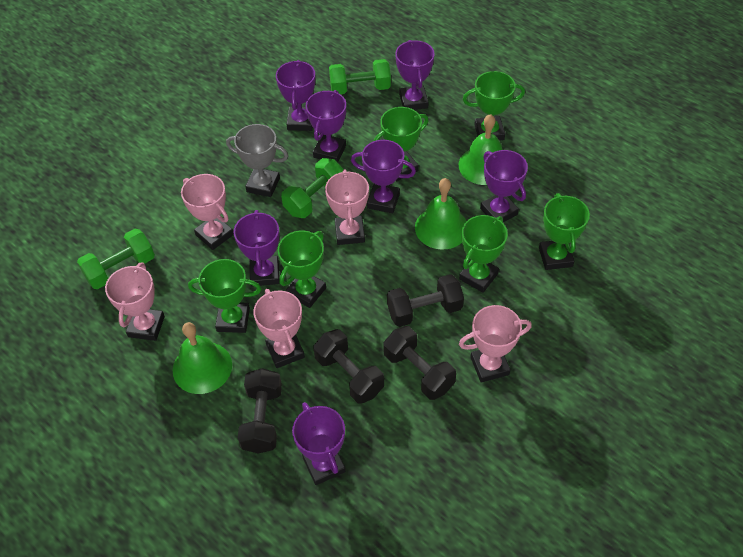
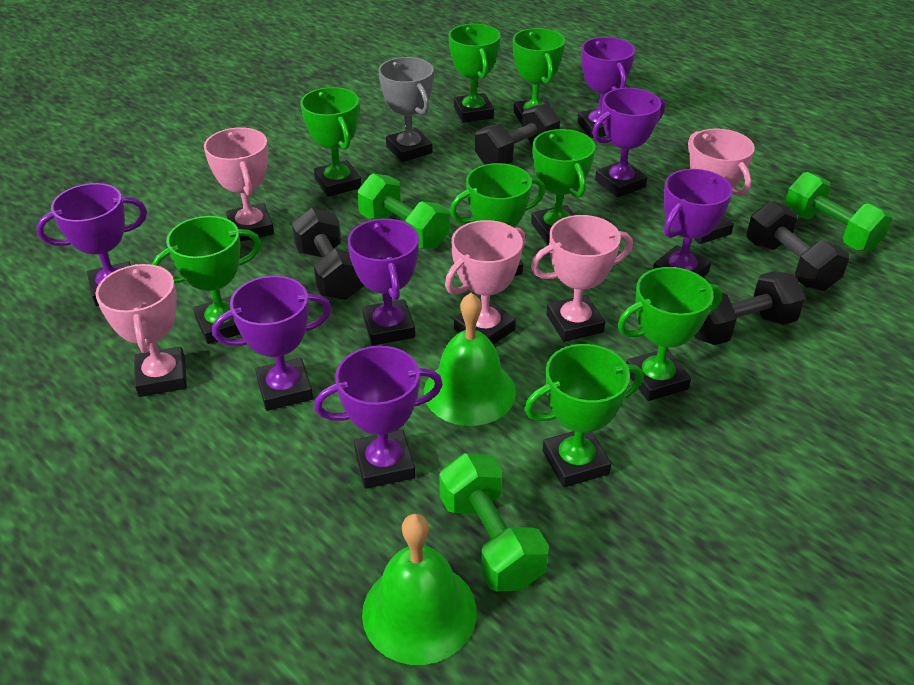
green bell: 3 -> 2
green trophy: 6 -> 8

